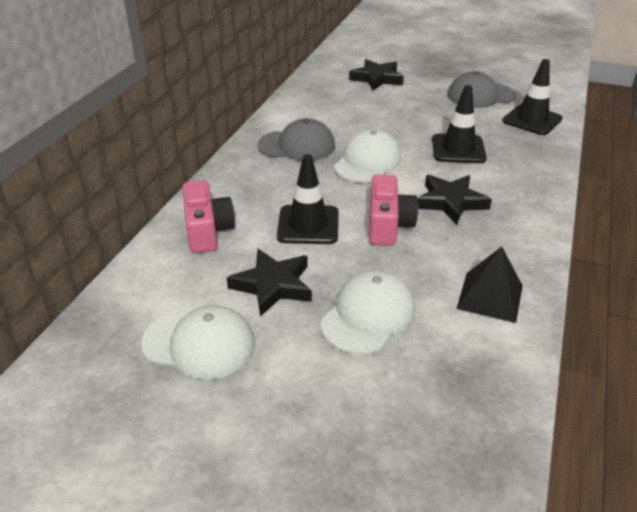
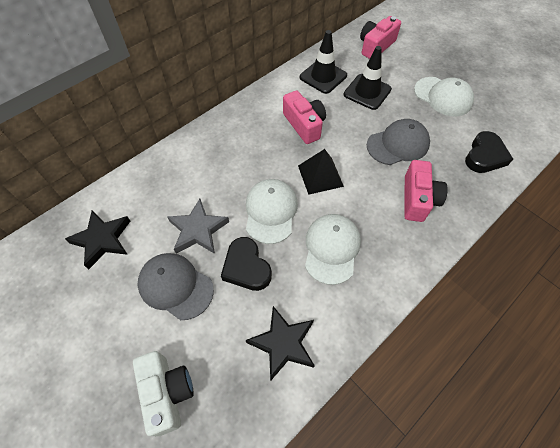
black heart: 0 -> 2
black star: 3 -> 2
black traffic cone: 3 -> 2
grey star: 0 -> 1
pink camera: 2 -> 3
white camera: 0 -> 1

